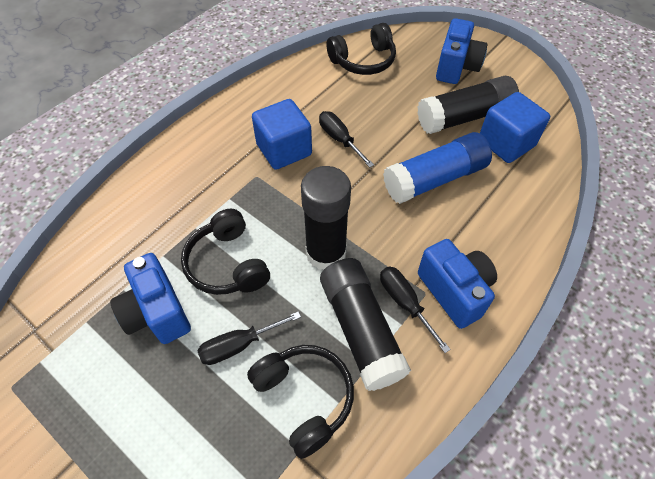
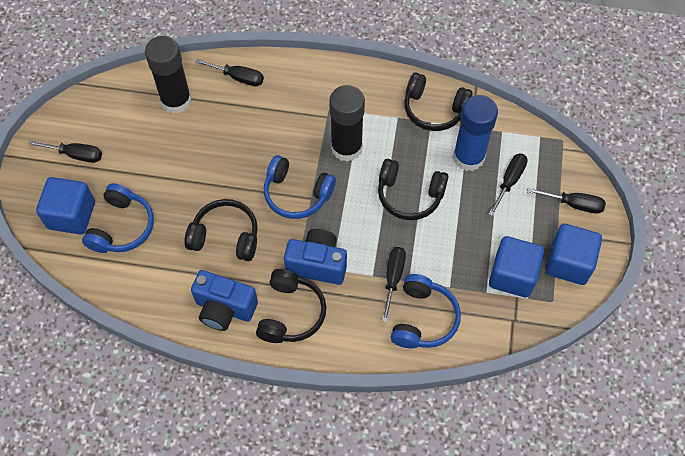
black glue stick: 3 -> 2
black headphones: 3 -> 4
black screwdriver: 3 -> 5
blue camera: 3 -> 2
blue cube: 2 -> 3
blue headphones: 0 -> 3

